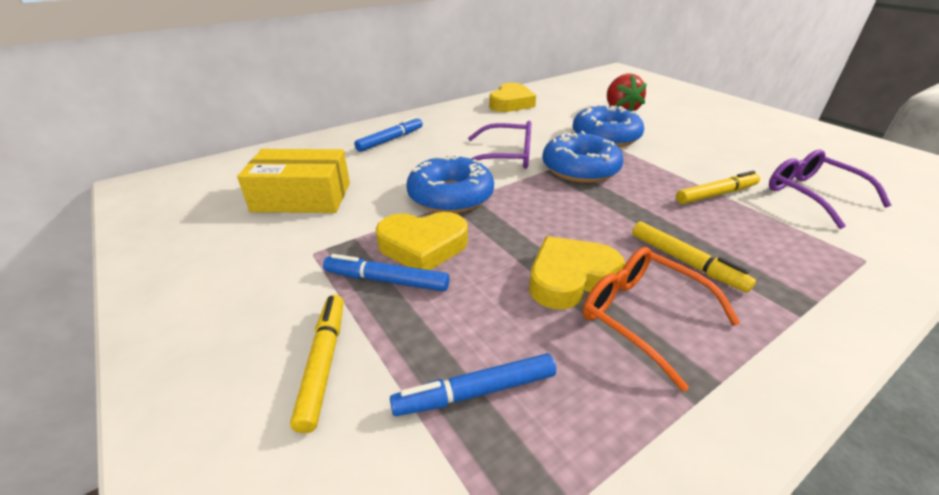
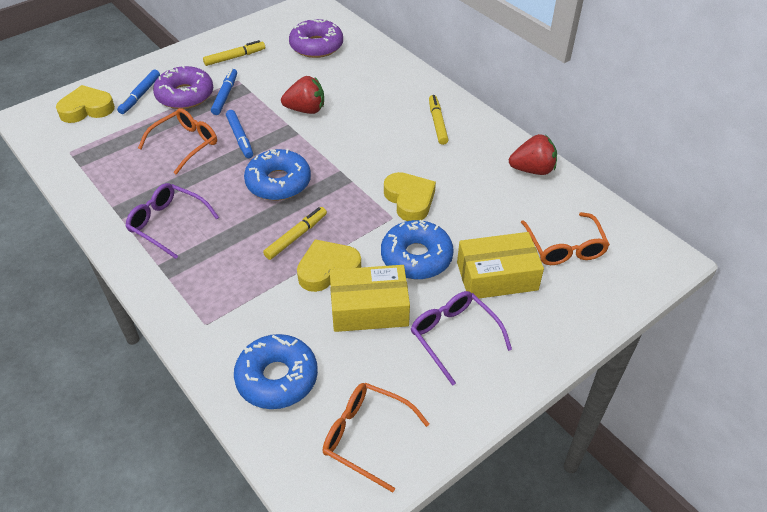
orange glasses: 1 -> 3
purple donut: 0 -> 2
red strawberry: 1 -> 2
yellow box: 1 -> 2

